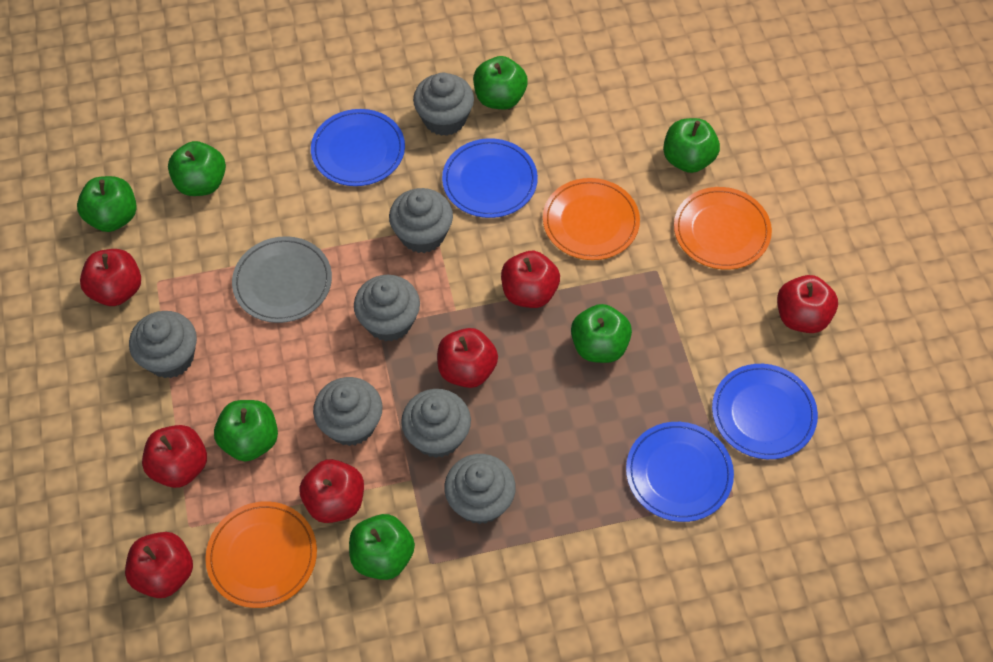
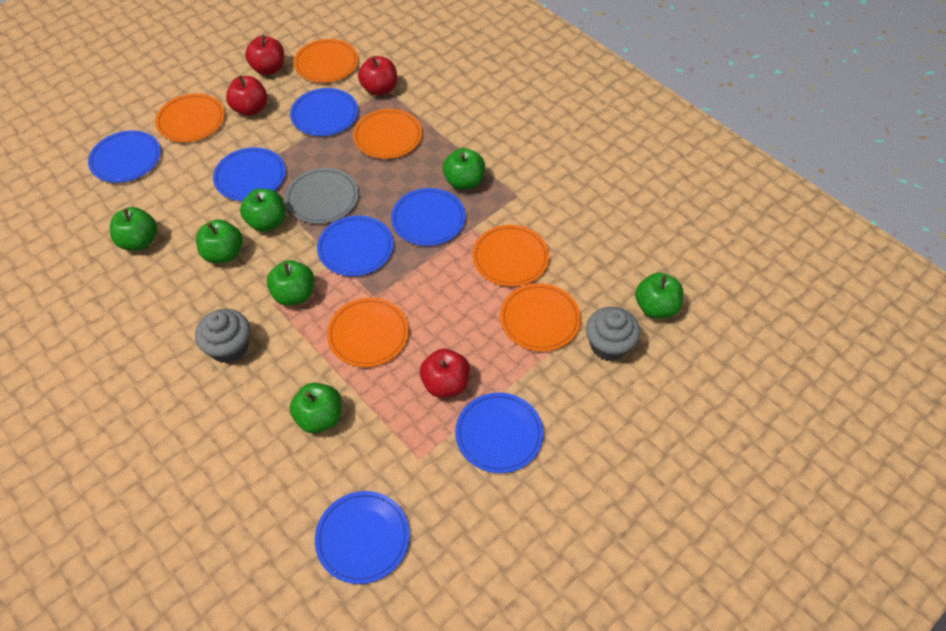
blue plate: 4 -> 7
grey cupcake: 7 -> 2
orange plate: 3 -> 6
red apple: 7 -> 4

